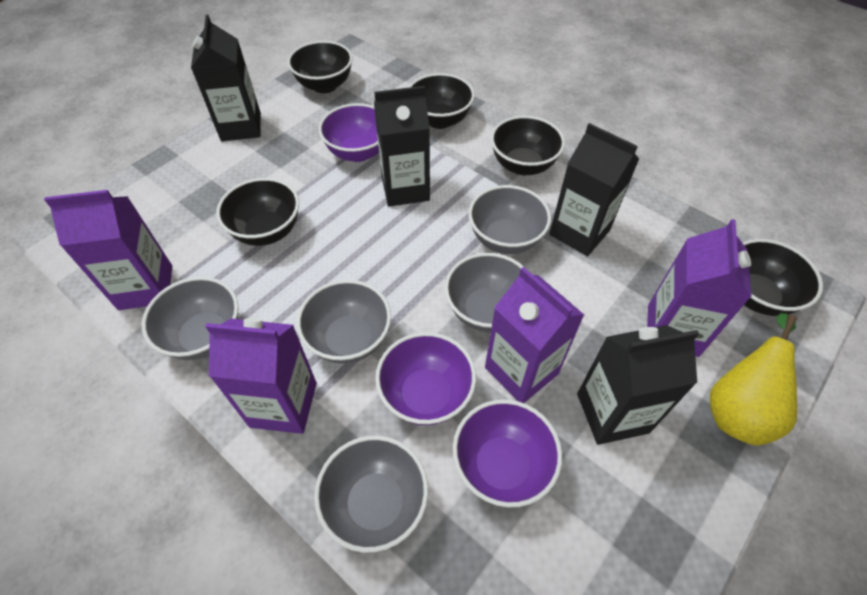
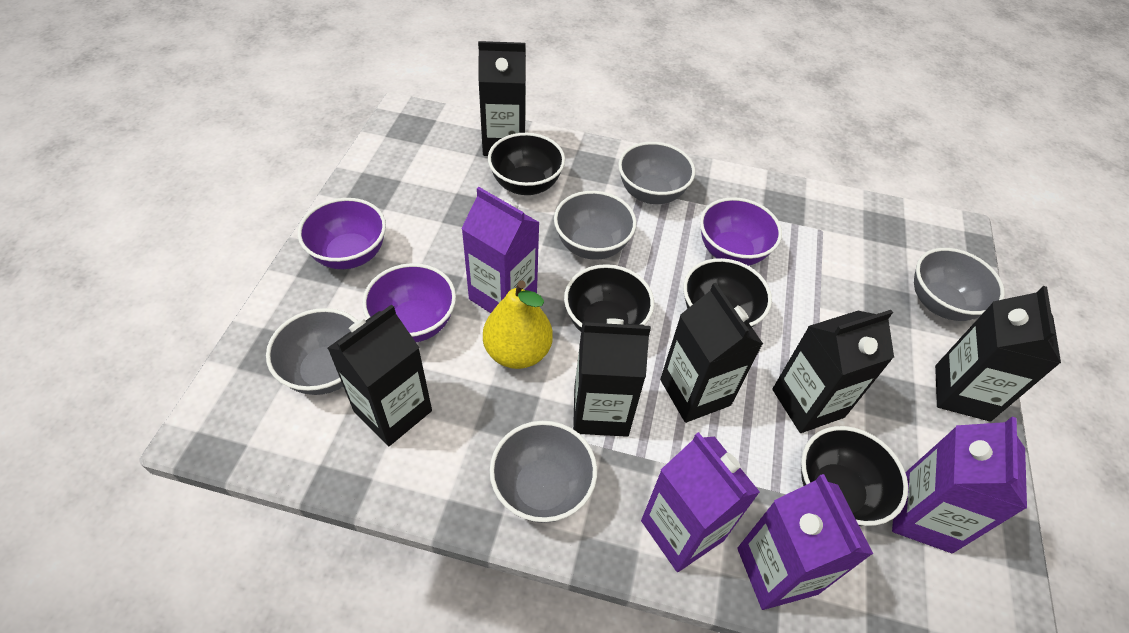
black bowl: 5 -> 4
black carton: 4 -> 6

